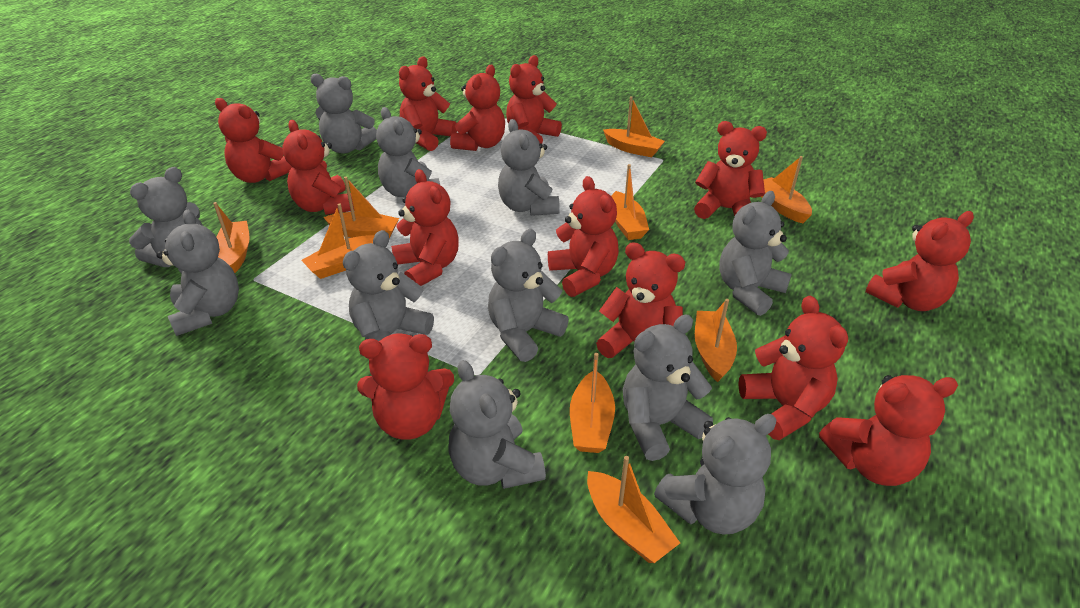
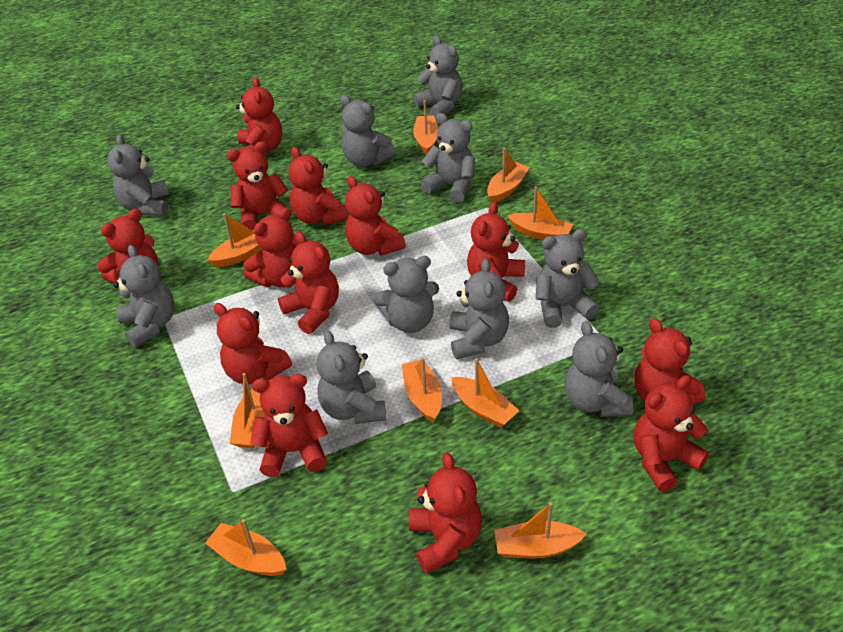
grey teddy bear: 11 -> 10

